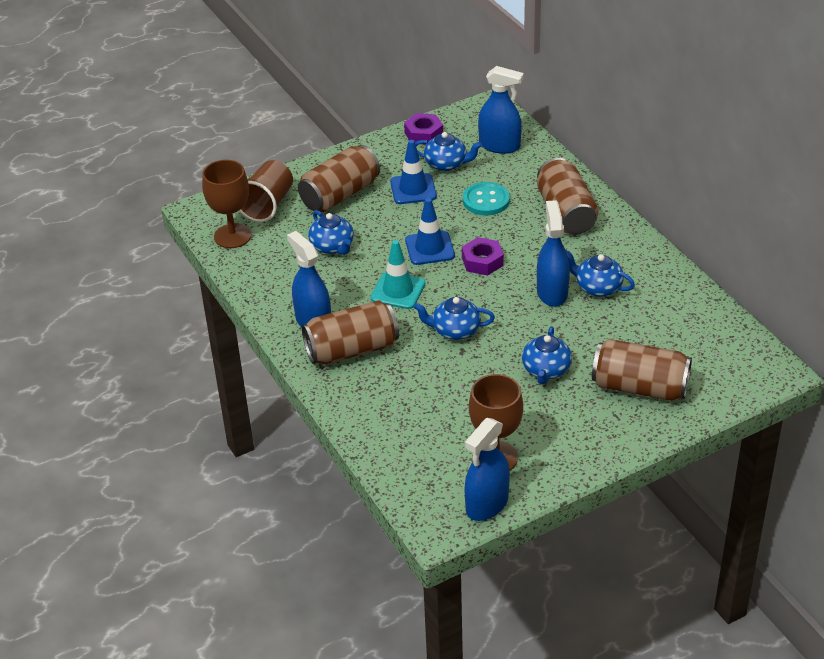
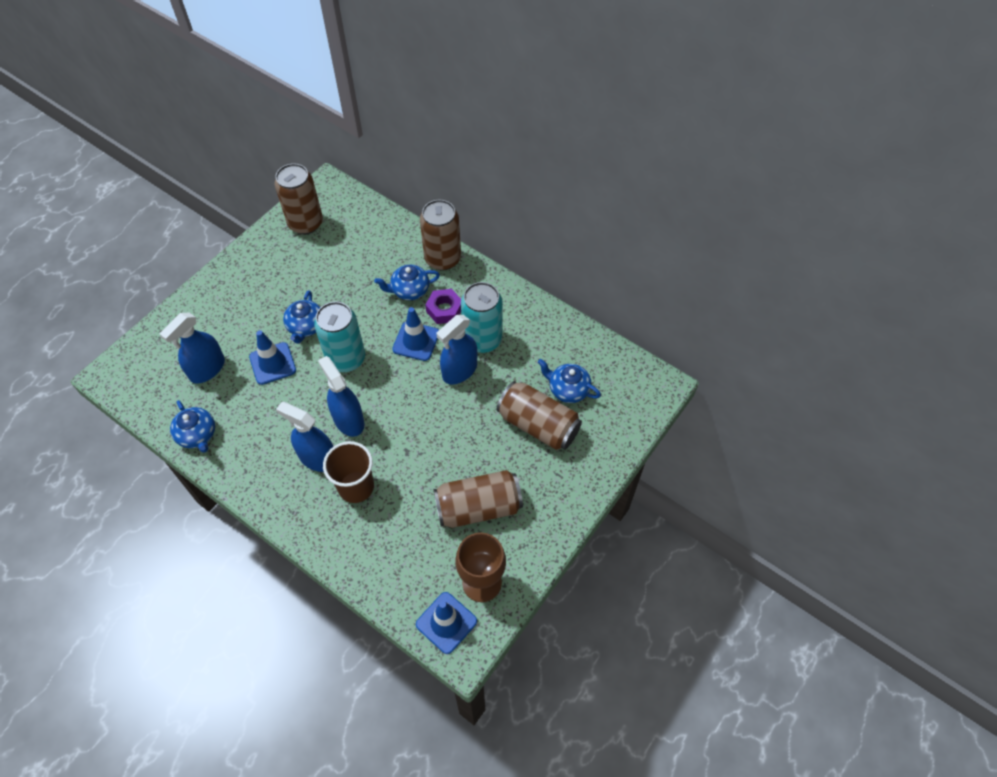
blue teapot: 5 -> 4
blue traffic cone: 2 -> 3
brown goblet: 2 -> 1
purple nut: 2 -> 1
turquoise button: 1 -> 0
turquoise can: 0 -> 2
turquoise traffic cone: 1 -> 0

